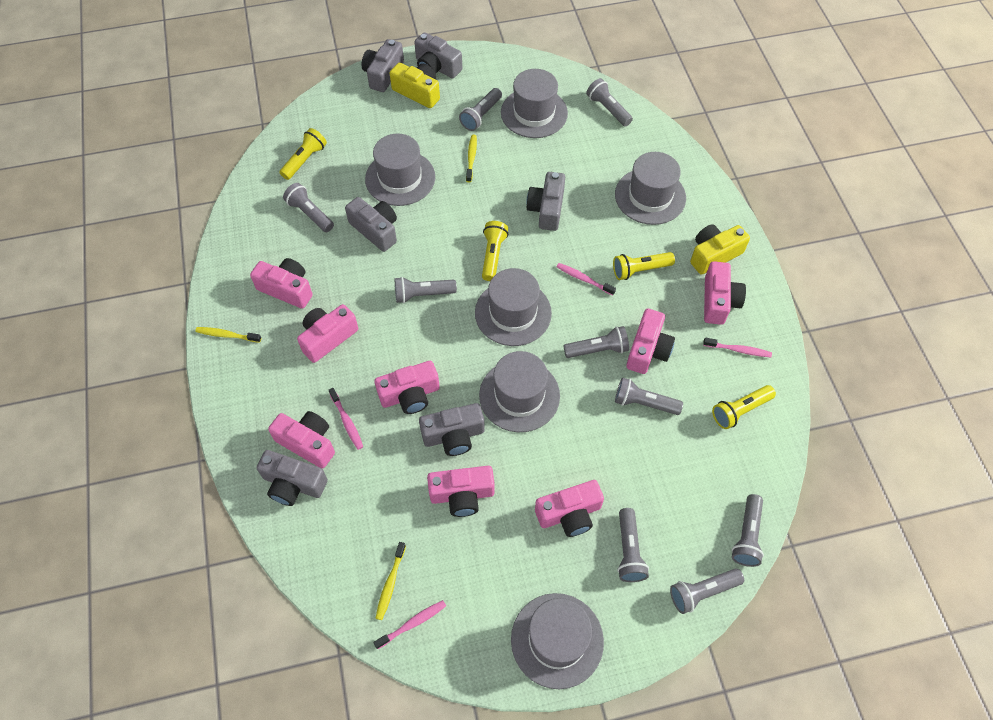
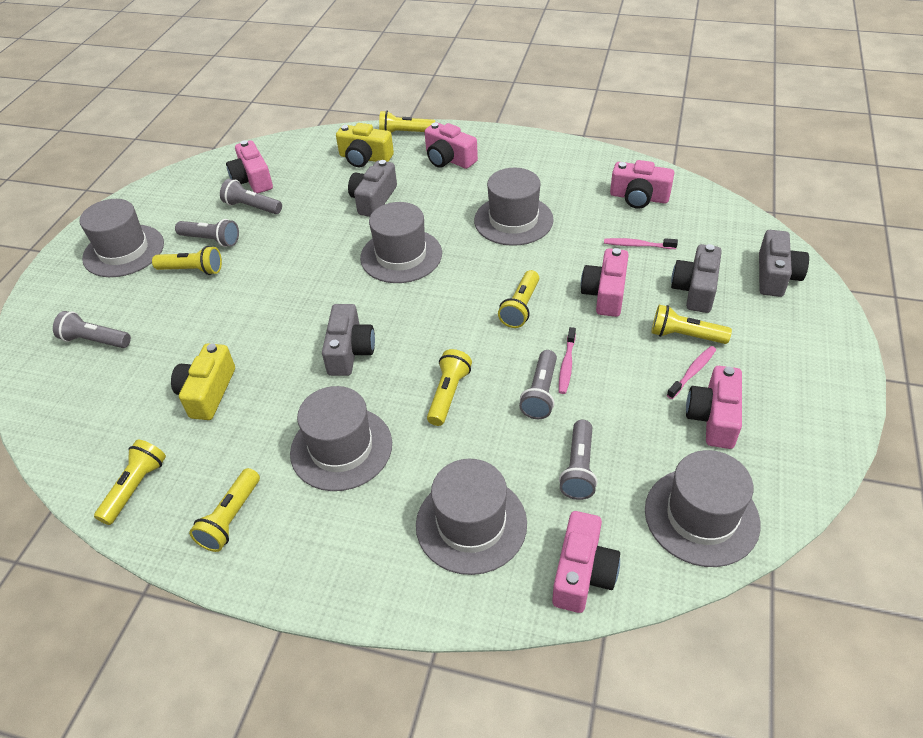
grey camera: 6 -> 4
grey flashlight: 9 -> 5
pink camera: 8 -> 6
pink toothbrush: 4 -> 3
yellow flashlight: 4 -> 7
yellow toothbrush: 3 -> 0

